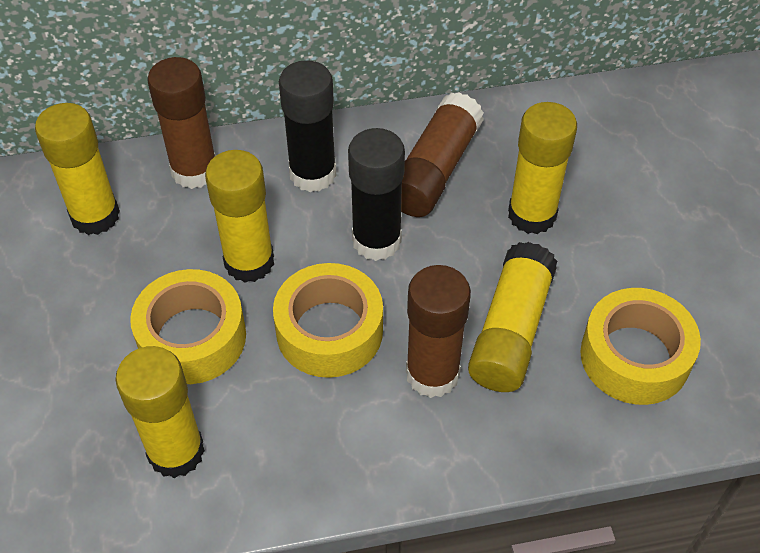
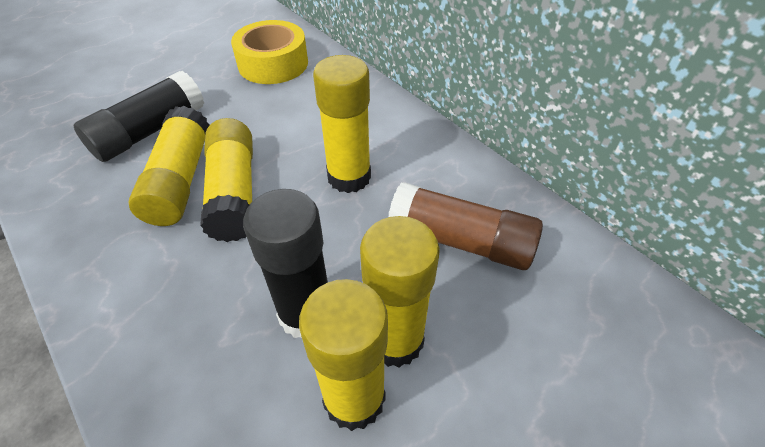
brown glue stick: 3 -> 1
yellow tape: 3 -> 1

